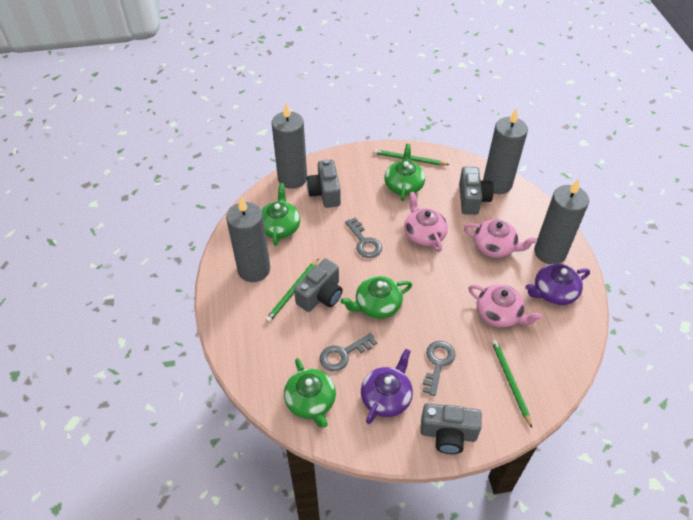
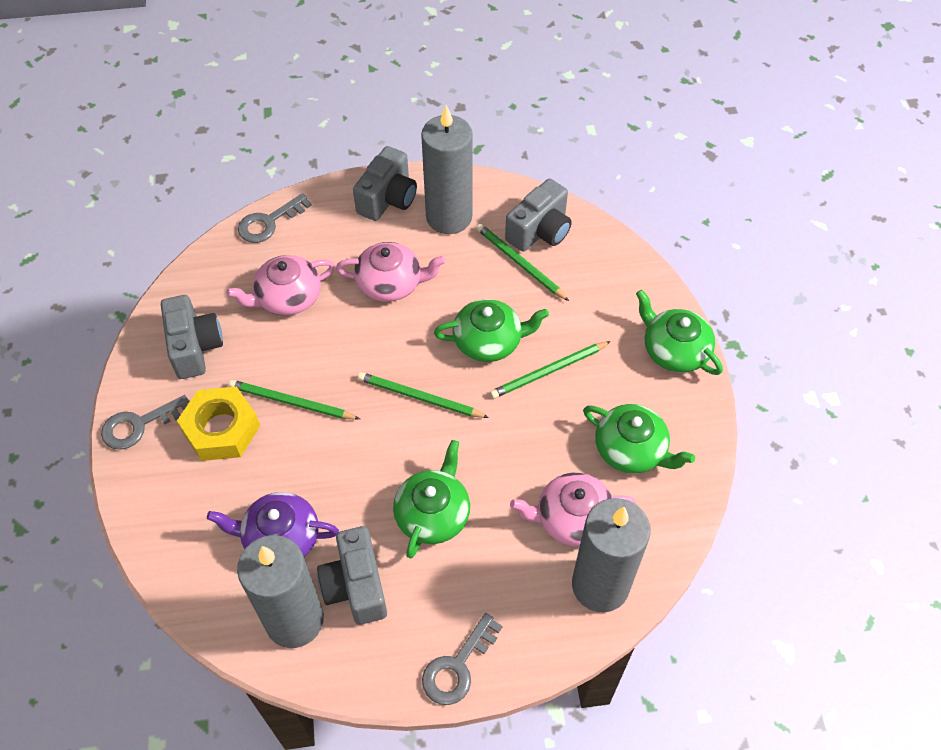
green pencil: 3 -> 4
grey candle: 4 -> 3
purple teapot: 2 -> 1
yellow nut: 0 -> 1

